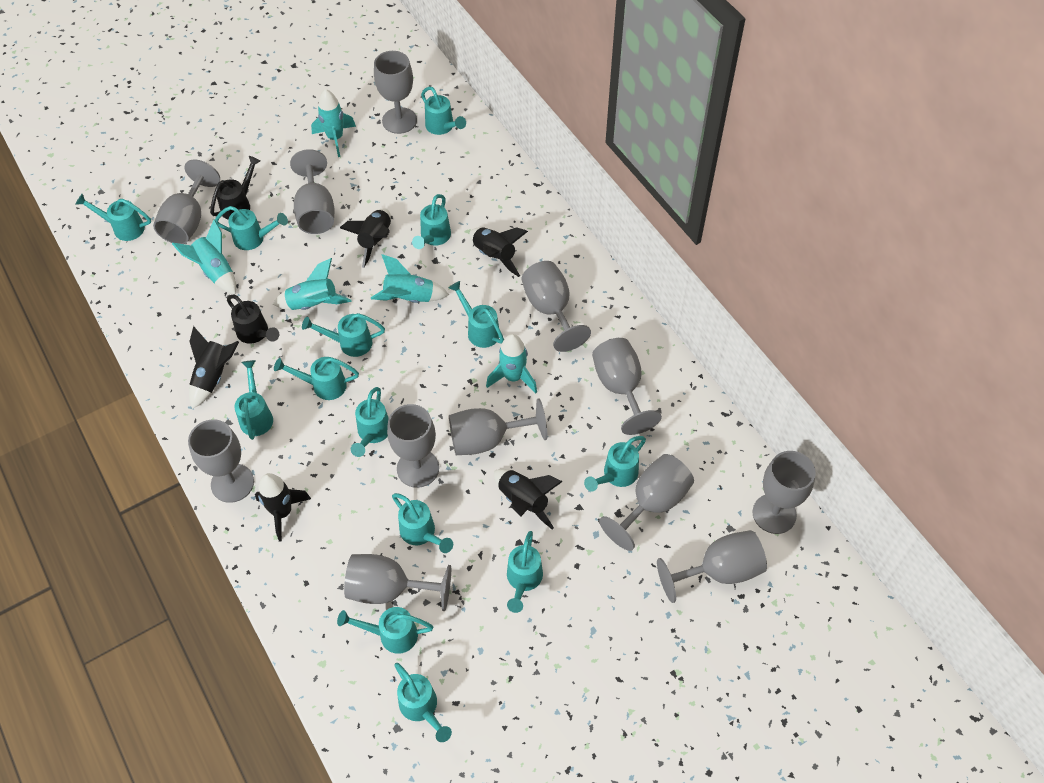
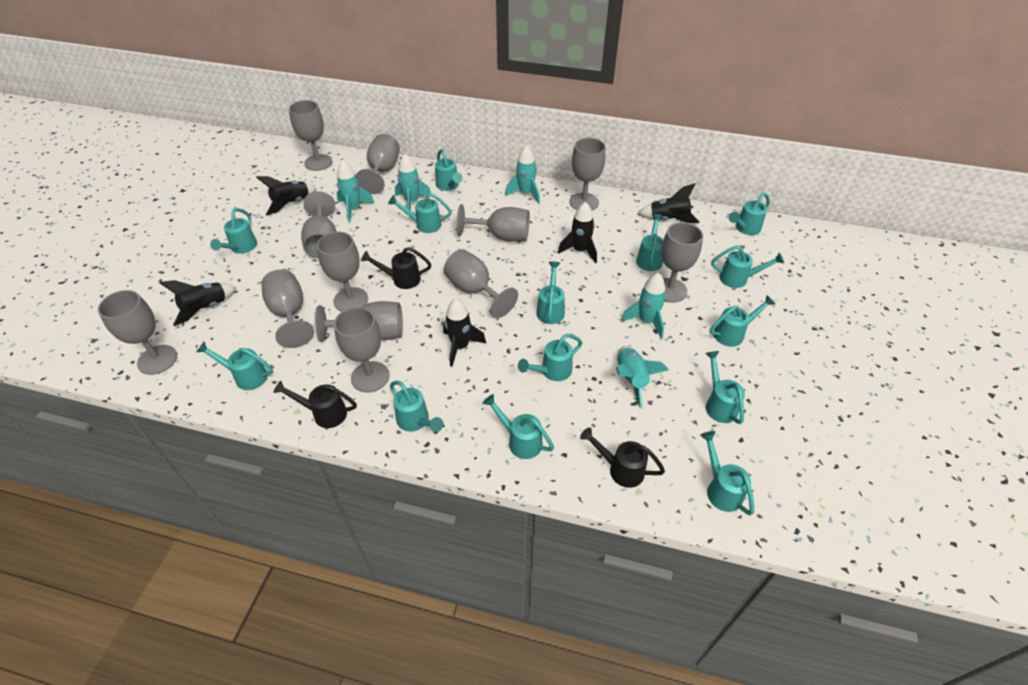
black watering can: 2 -> 3

